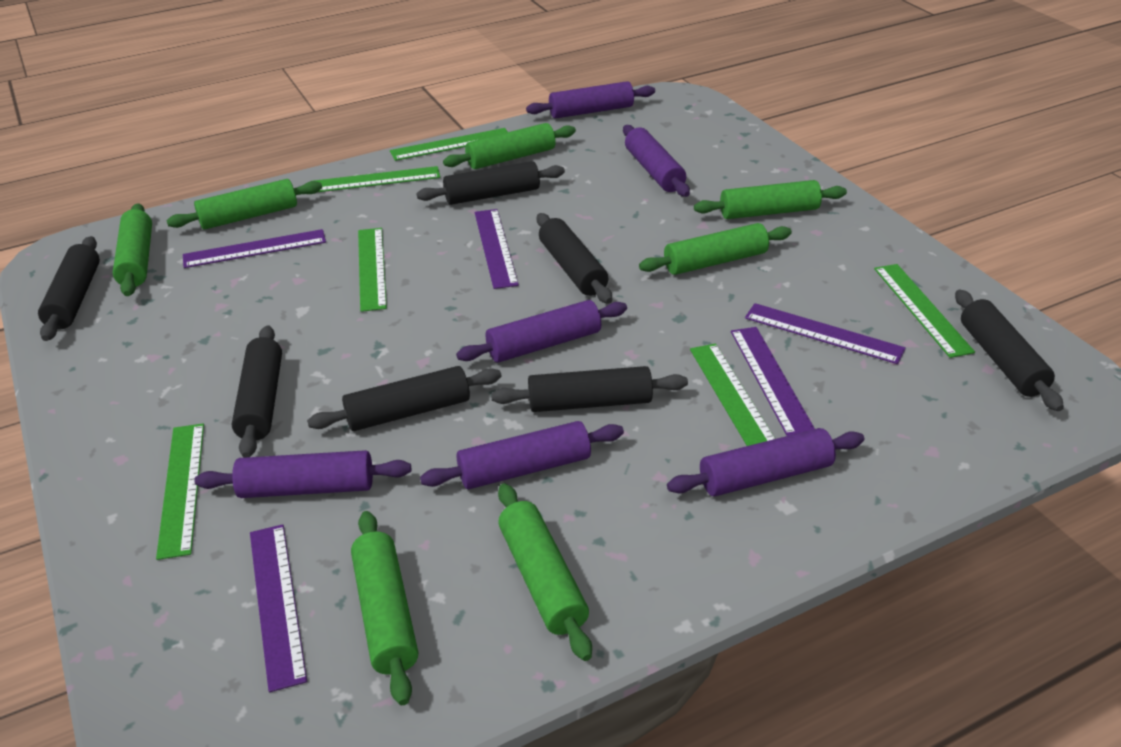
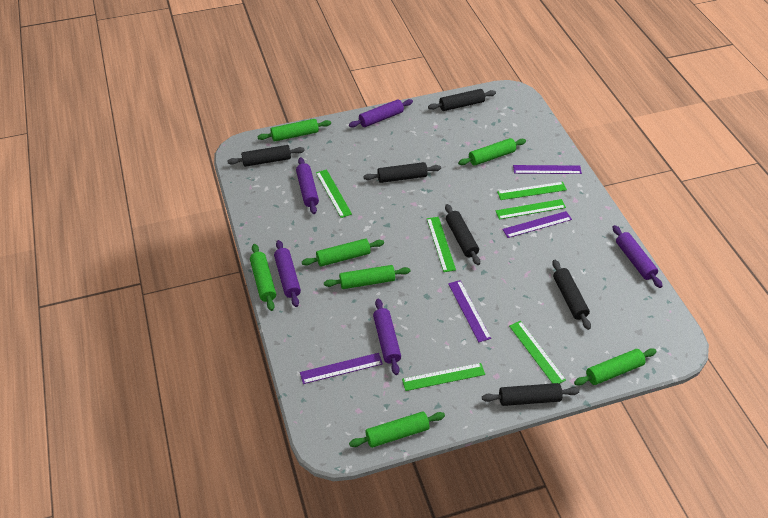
black rolling pin: 7 -> 6
purple rolling pin: 6 -> 5
purple ruler: 5 -> 4

